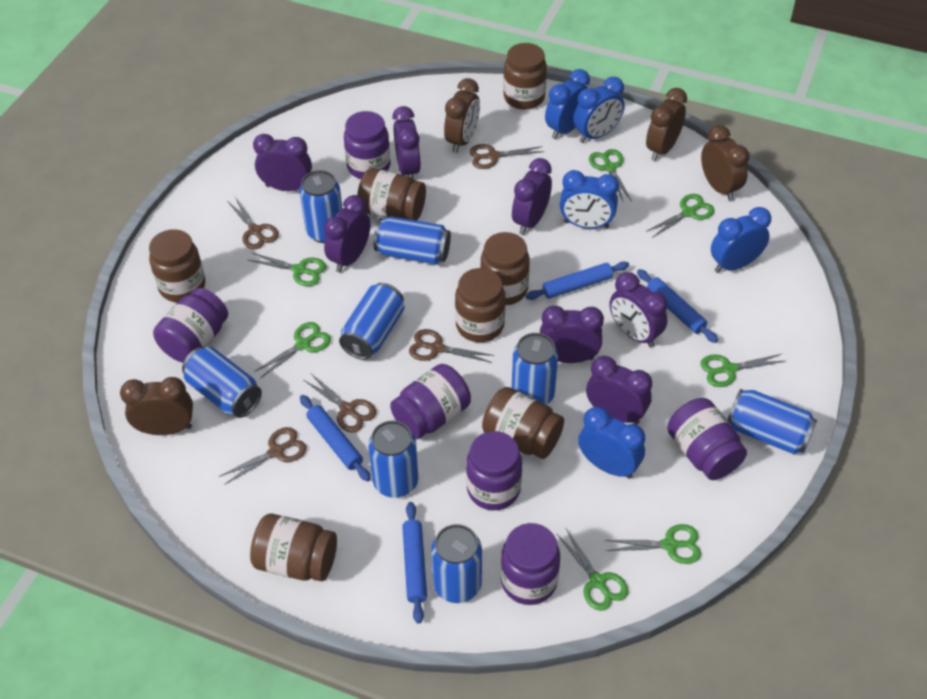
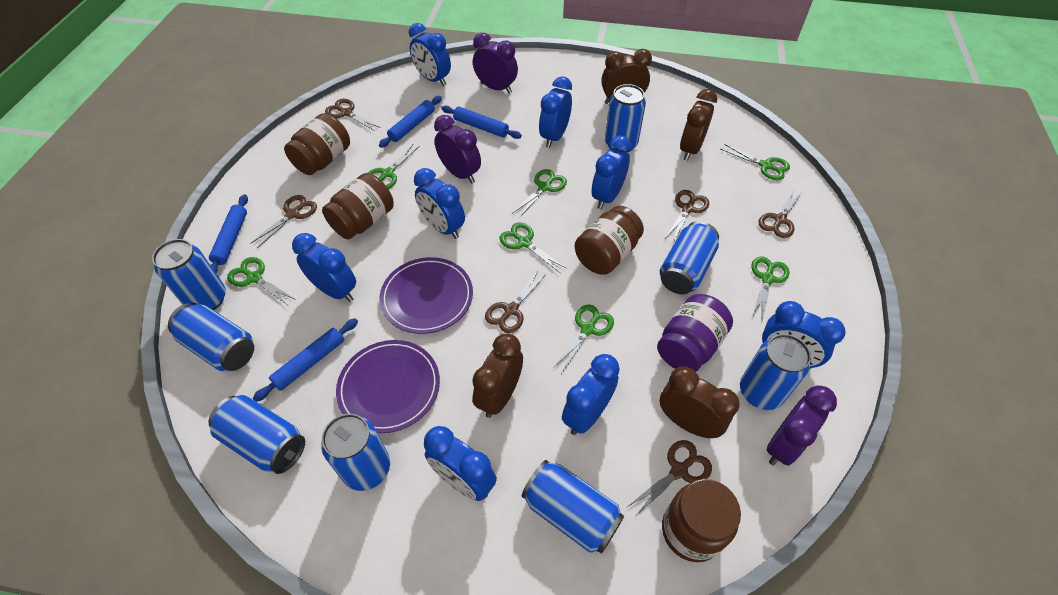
blue clock: 5 -> 8
brown jar: 7 -> 4
brown scissors: 5 -> 6
purple clock: 7 -> 3
purple jar: 6 -> 1
purple plate: 0 -> 2

